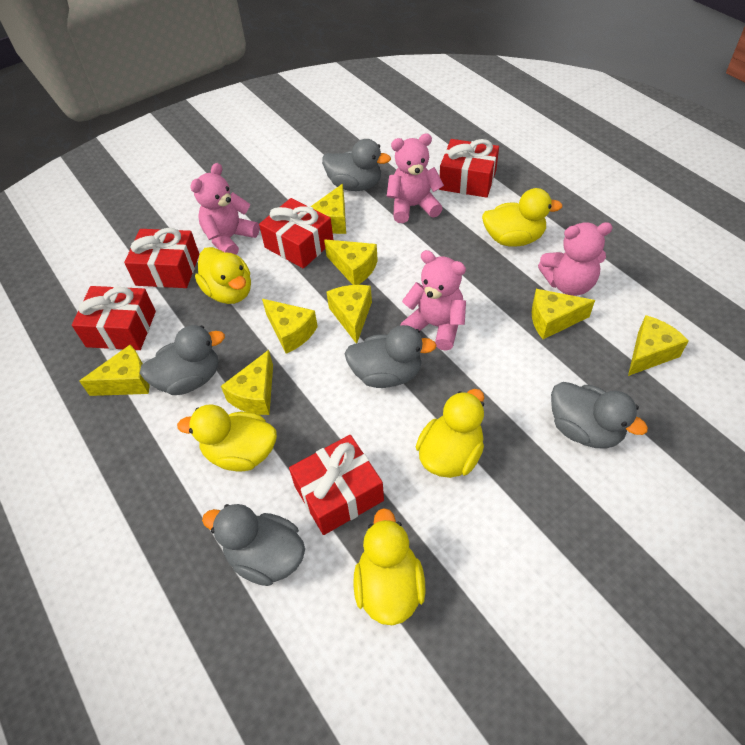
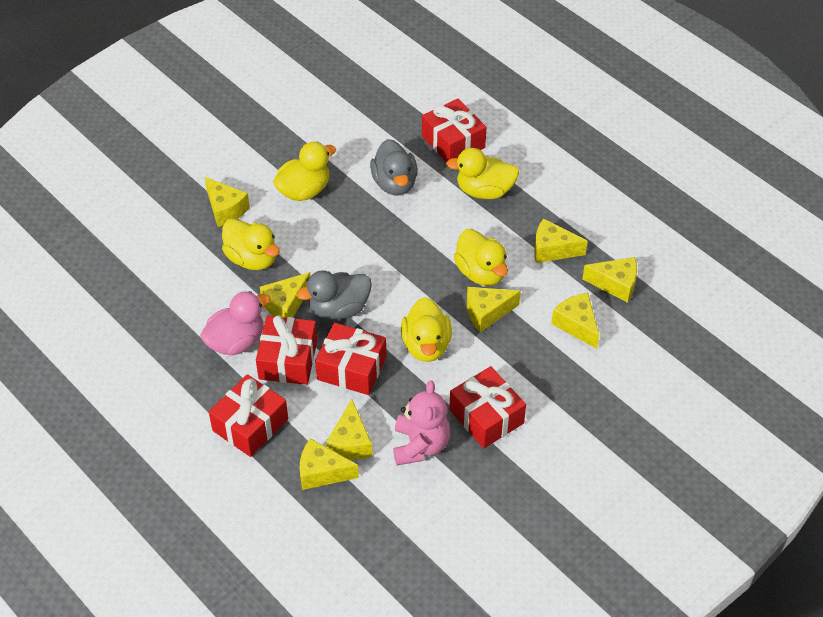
grey duck: 5 -> 2
pink duck: 0 -> 1
pink teddy bear: 4 -> 1

